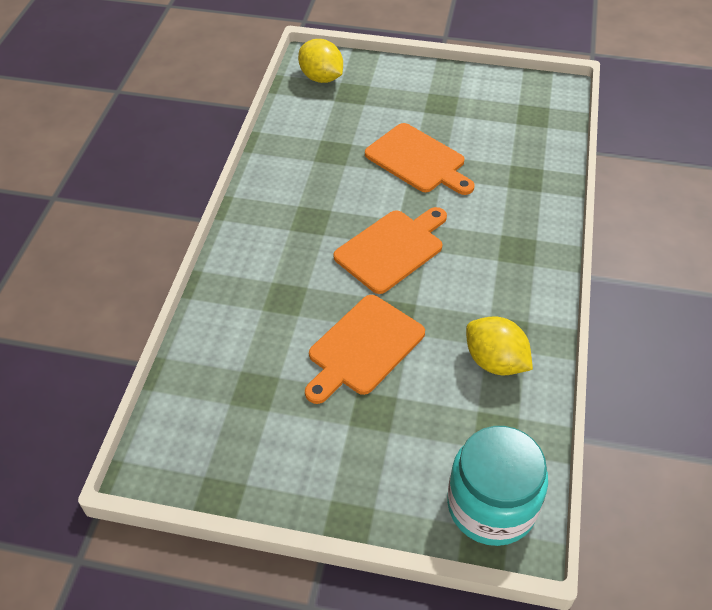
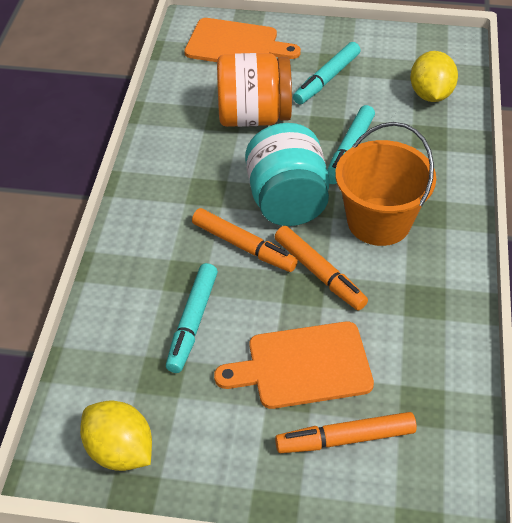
orange bucket: 0 -> 1
orange cutting board: 3 -> 2
orange jar: 0 -> 1
orange marker: 0 -> 3
turquoise marker: 0 -> 3

